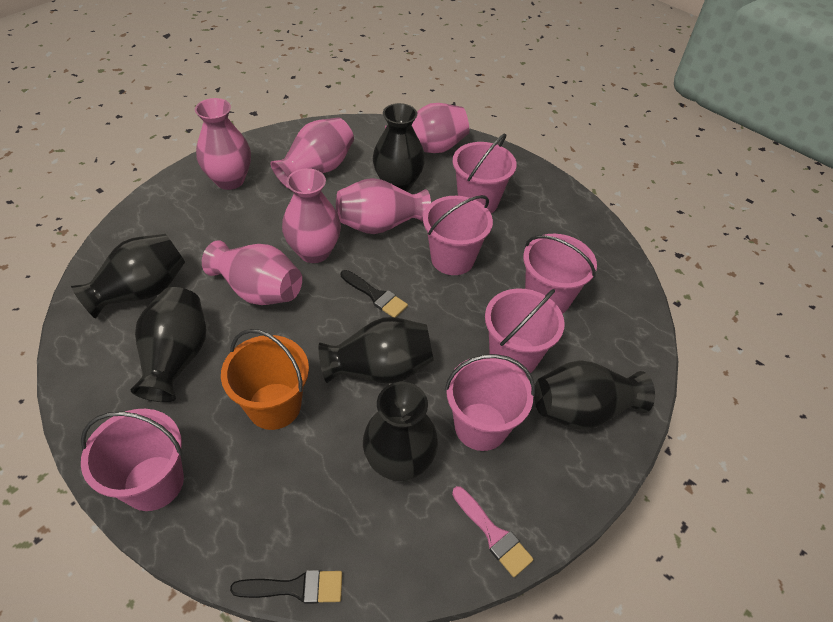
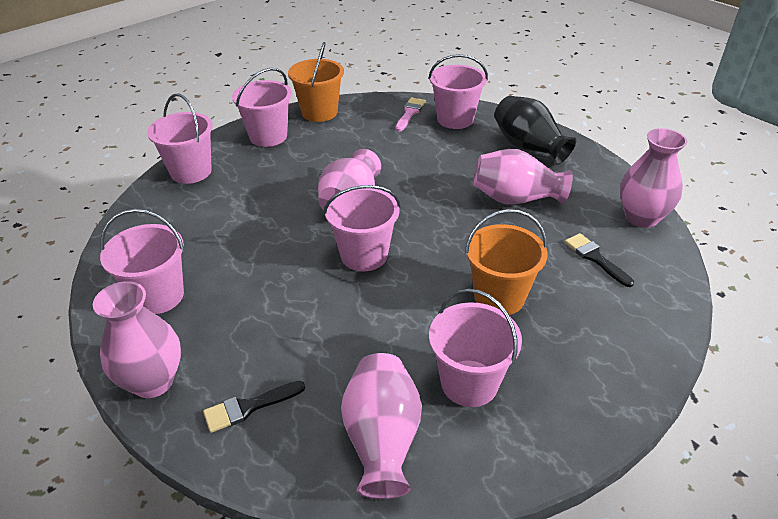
black vase: 6 -> 1
orange bucket: 1 -> 2
pink vase: 6 -> 5

